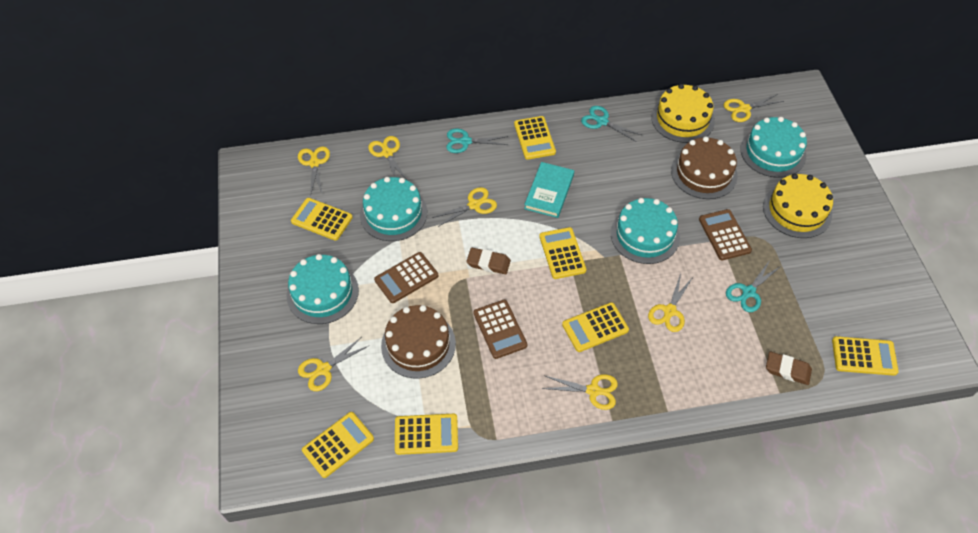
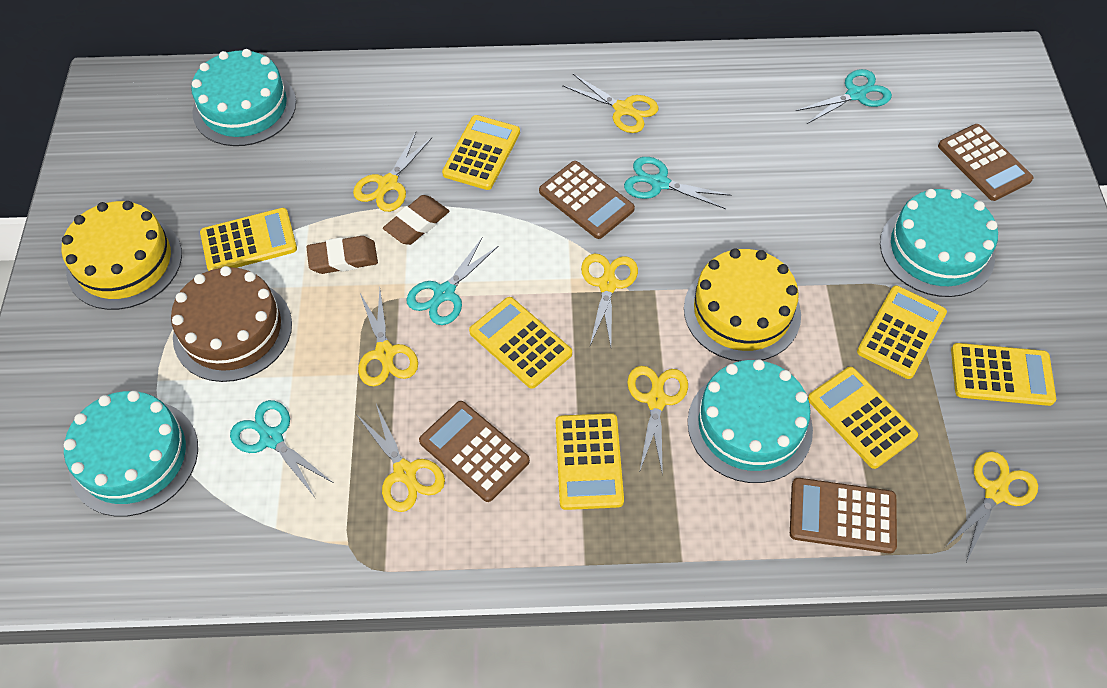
brown cake: 2 -> 1
brown calculator: 3 -> 4
turquoise book: 1 -> 0
turquoise scissors: 3 -> 4

